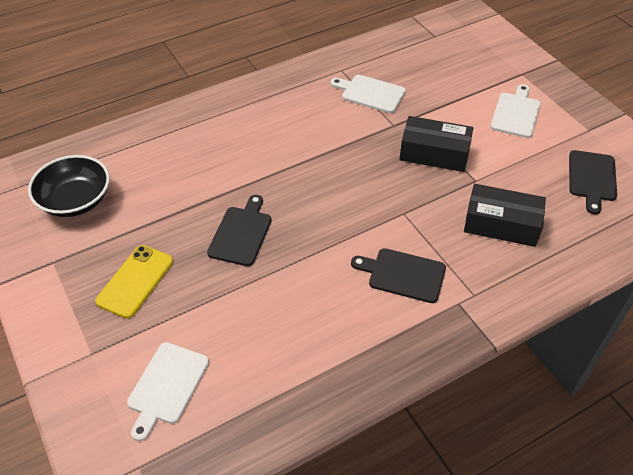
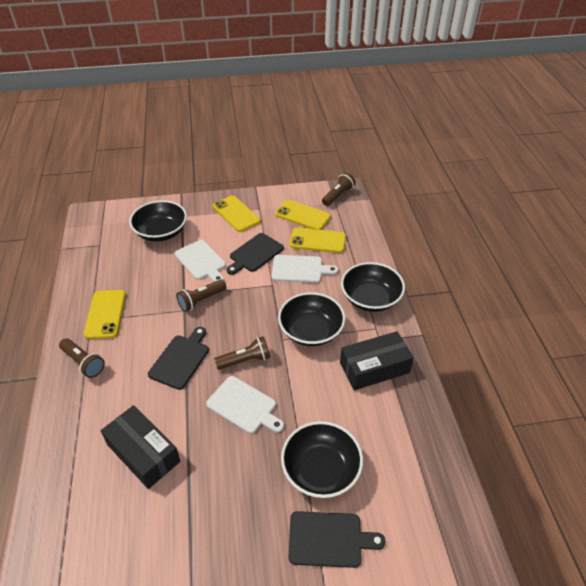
black bowl: 1 -> 4
brown flashlight: 0 -> 4
yellow phone: 1 -> 4

